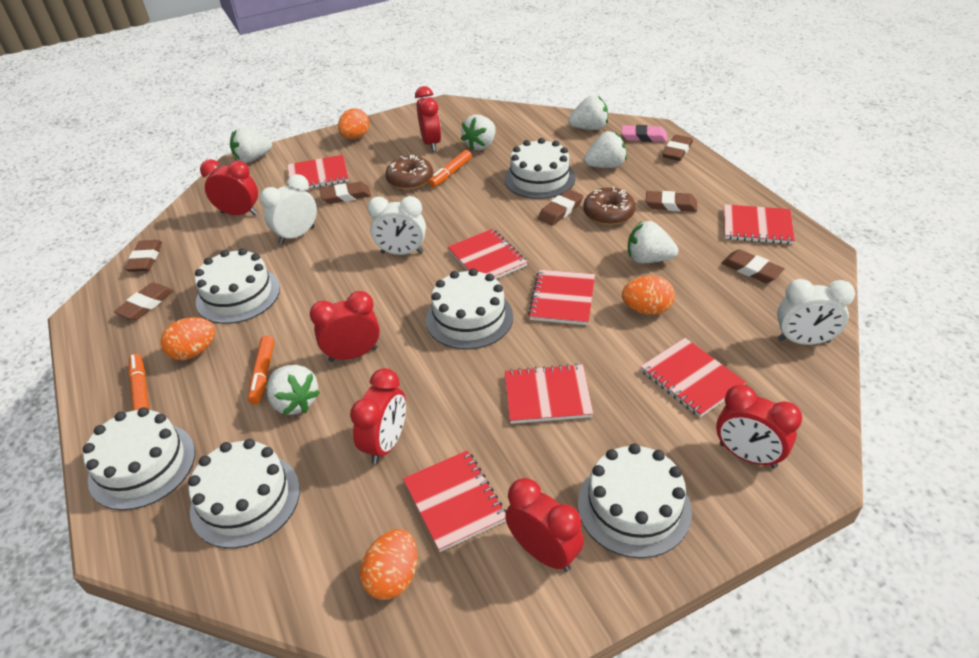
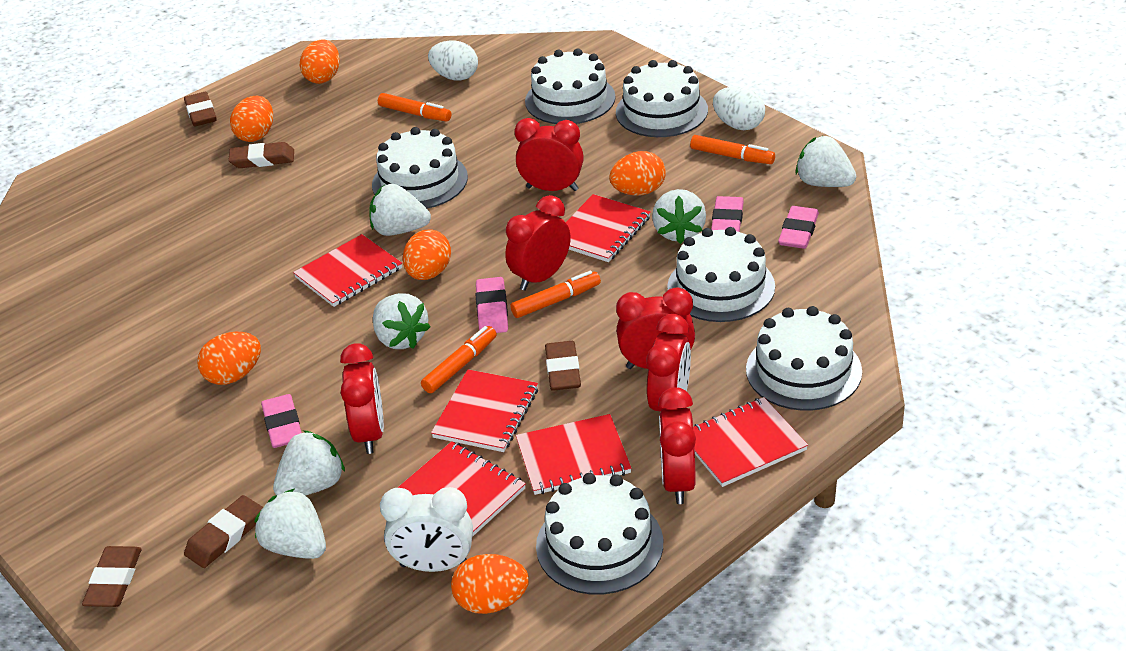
brown donut: 2 -> 0
brown eraser: 7 -> 5
orange egg: 4 -> 6
orange marker: 3 -> 4
pink eraser: 1 -> 4
red notebook: 7 -> 6
white clock: 3 -> 1
white egg: 0 -> 2

